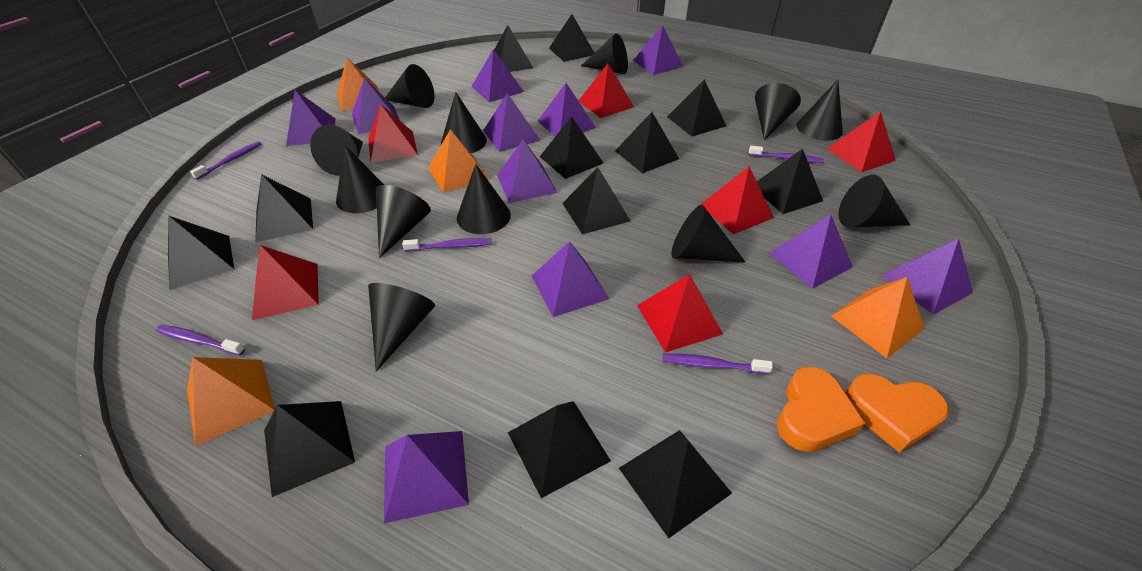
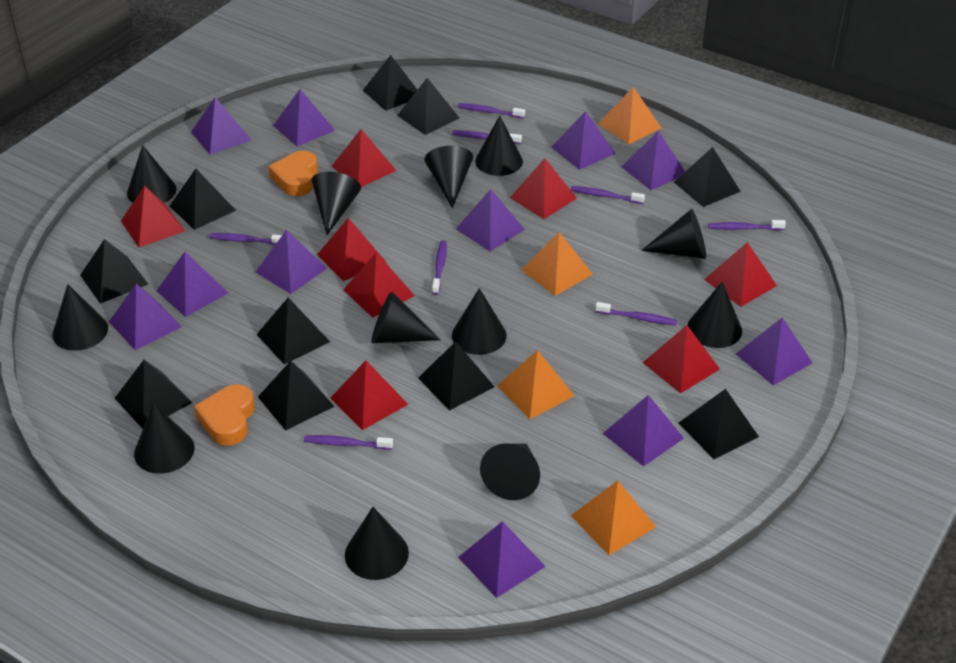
black pyramid: 12 -> 10
purple toothbrush: 5 -> 8
red pyramid: 6 -> 8

